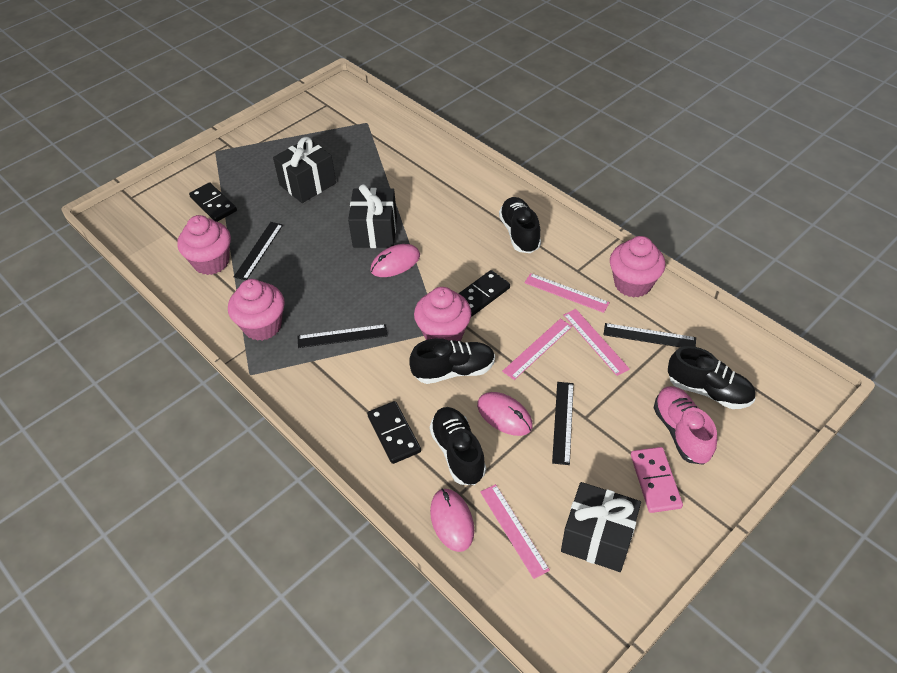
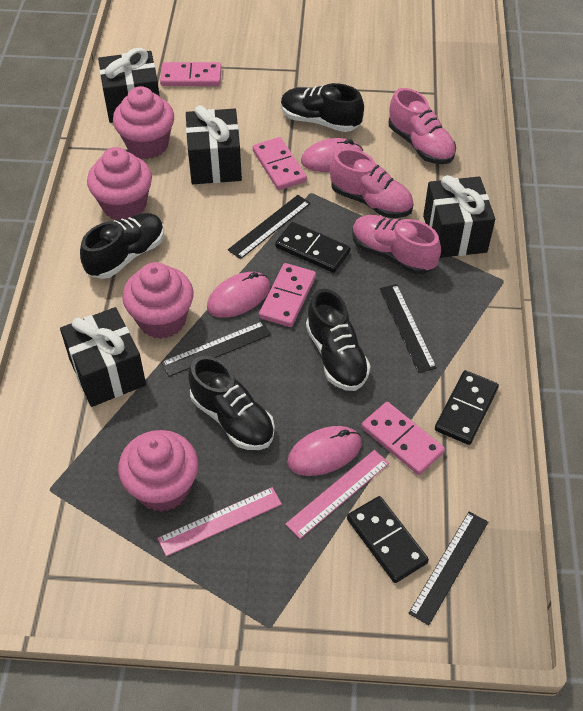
black gift: 3 -> 4
pink domino: 1 -> 4
pink ruler: 4 -> 2
pink shoe: 1 -> 3

